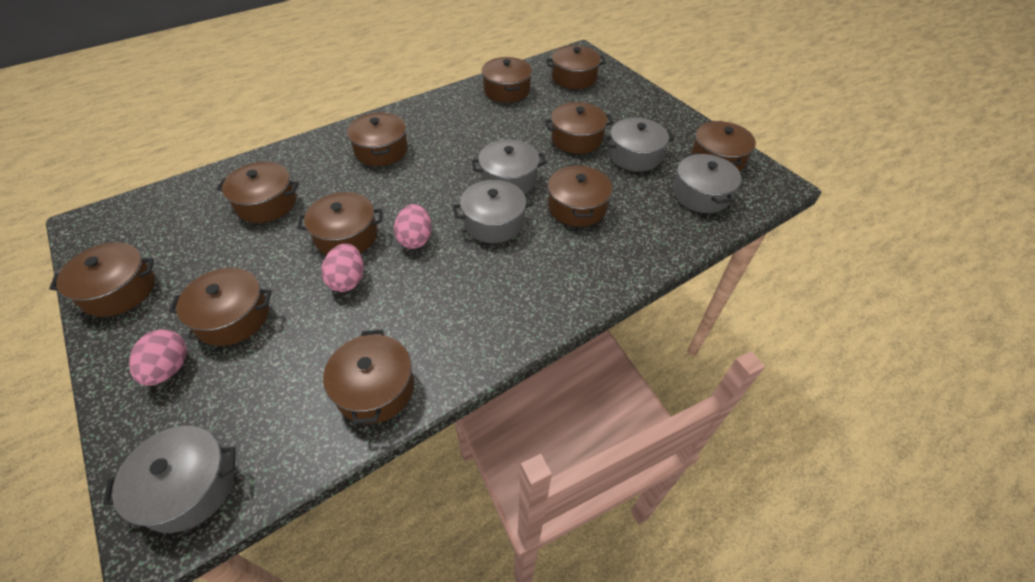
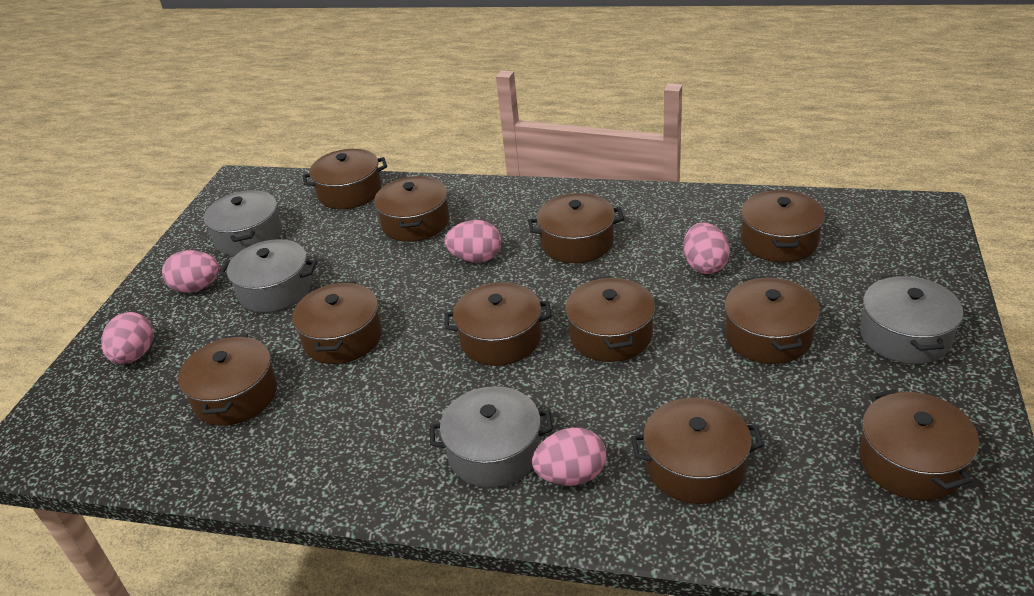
grey pot: 5 -> 4
pink egg: 3 -> 5

